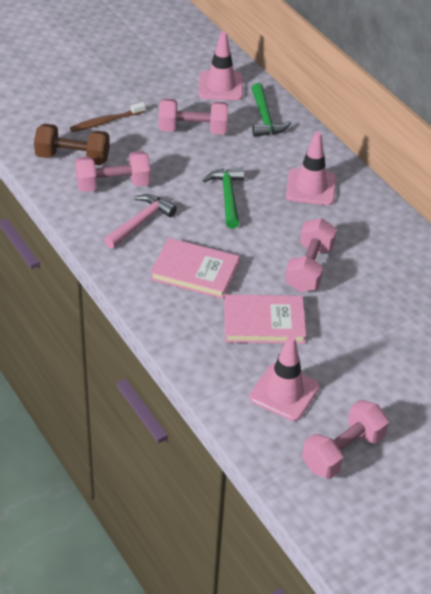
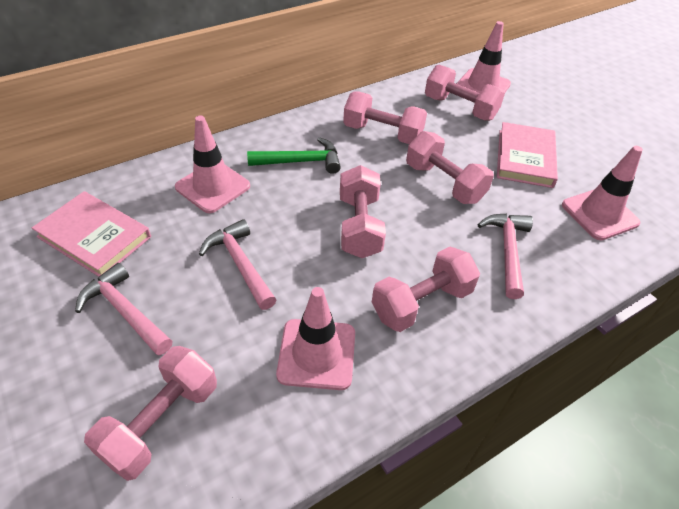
brown dumbbell: 1 -> 0
brown toothbrush: 1 -> 0
green hammer: 2 -> 1
pink dumbbell: 4 -> 6
pink hammer: 1 -> 3
pink traffic cone: 3 -> 4

